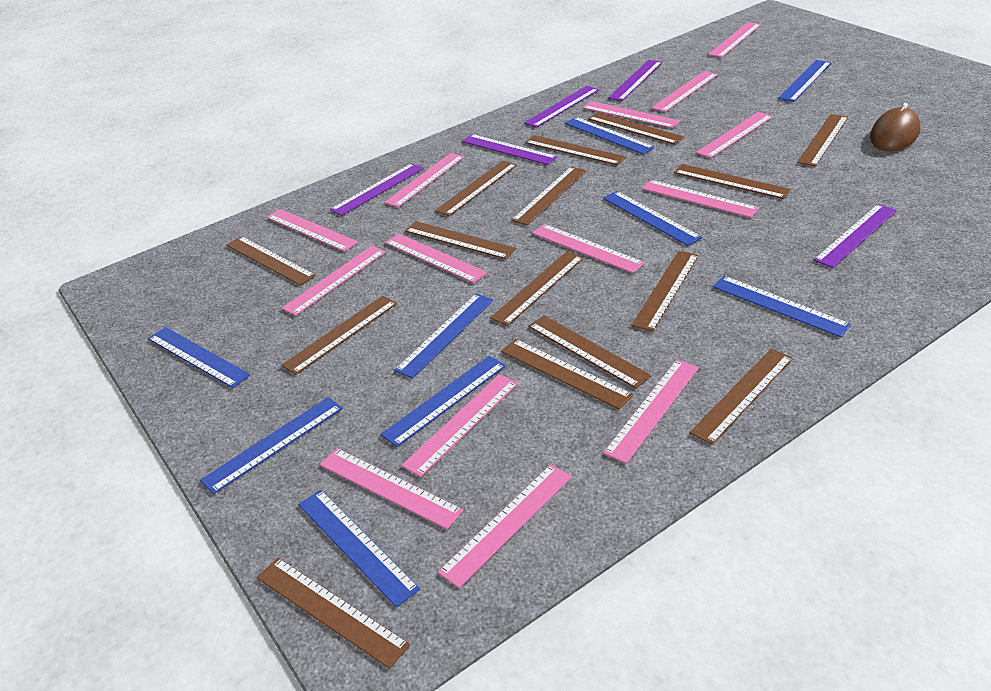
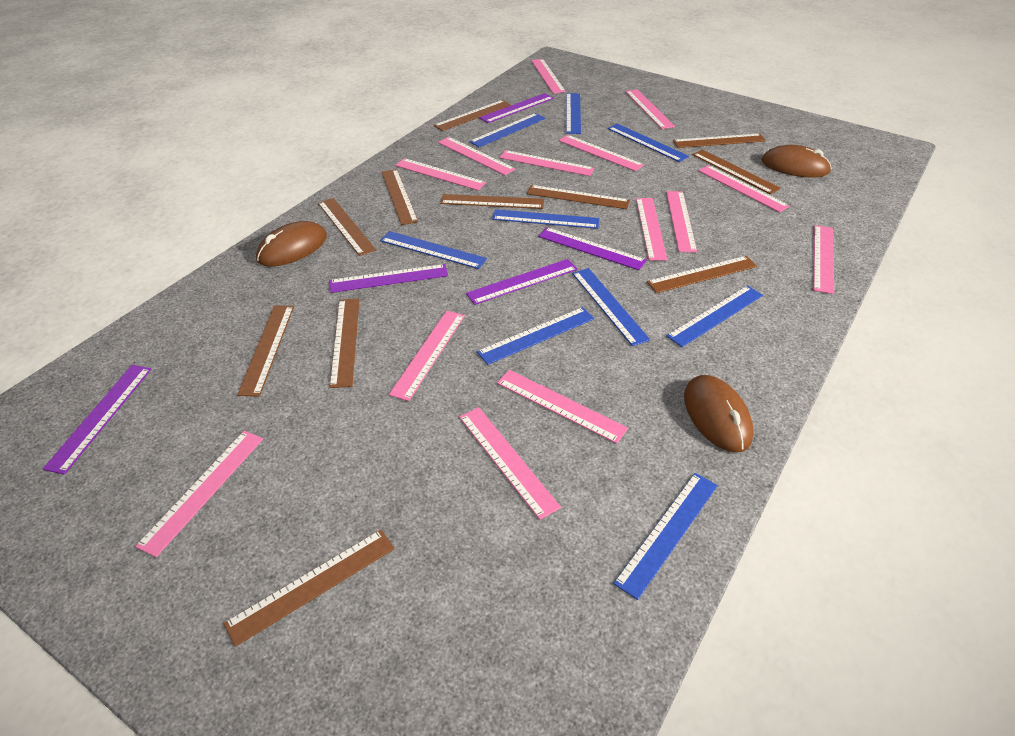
brown mouse: 1 -> 3
brown ruler: 15 -> 11

